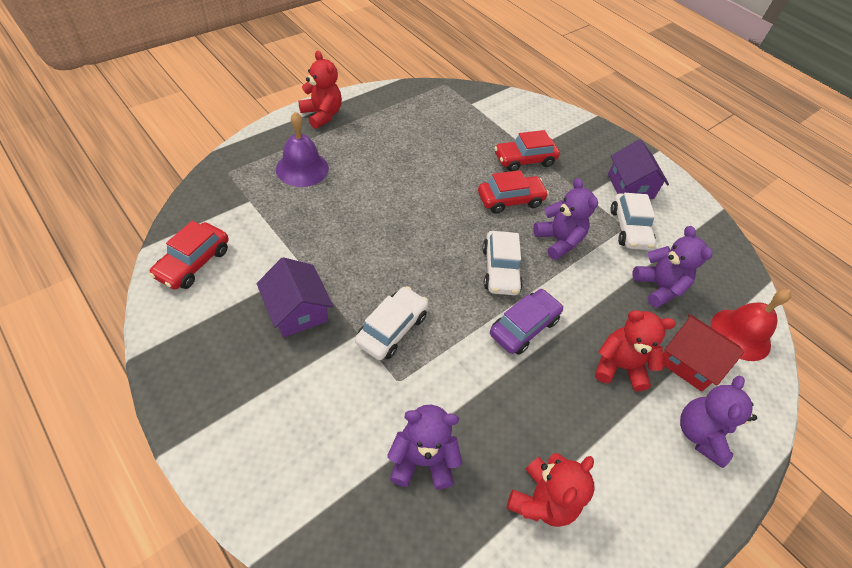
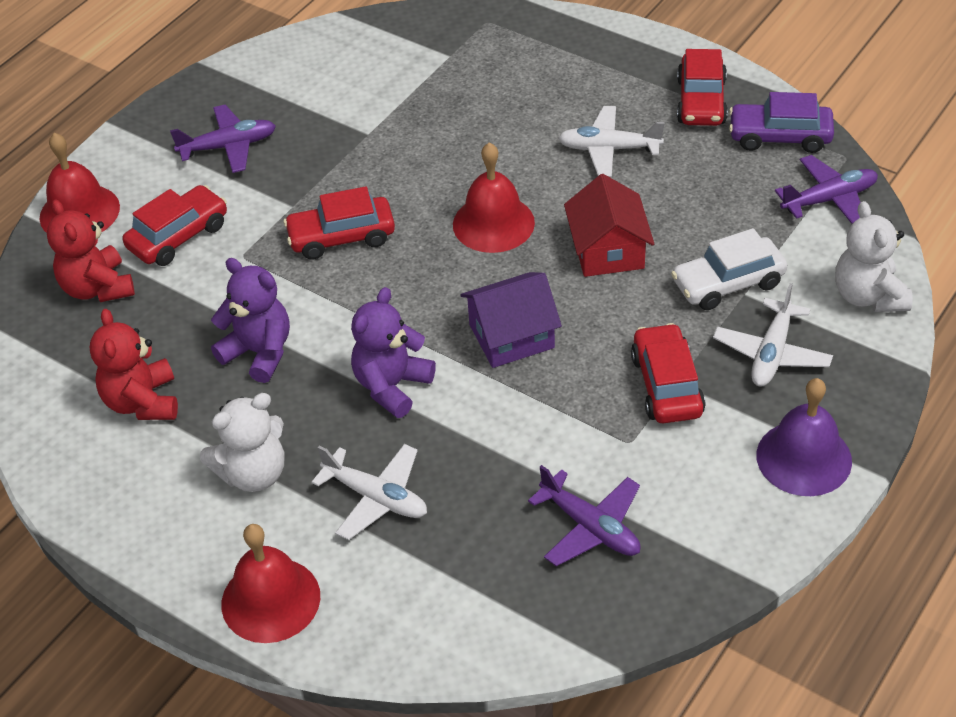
purple house: 2 -> 1
purple plane: 0 -> 3
purple teddy bear: 4 -> 2
red bell: 1 -> 3
red car: 3 -> 4
red teddy bear: 3 -> 2
white car: 3 -> 1
white plane: 0 -> 3
white teddy bear: 0 -> 2

